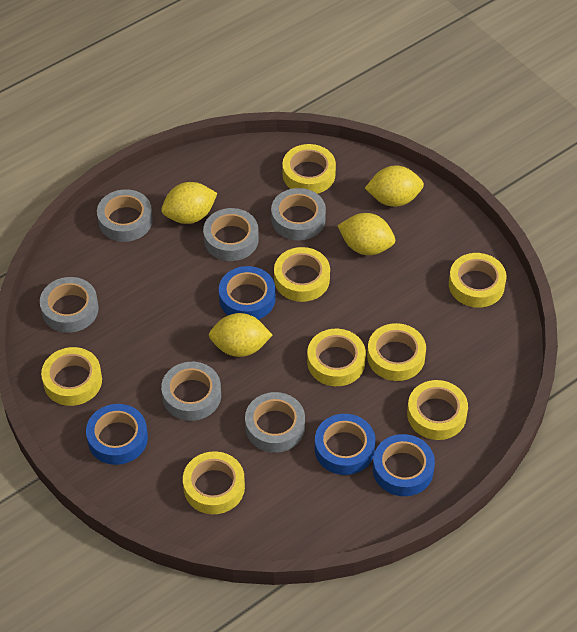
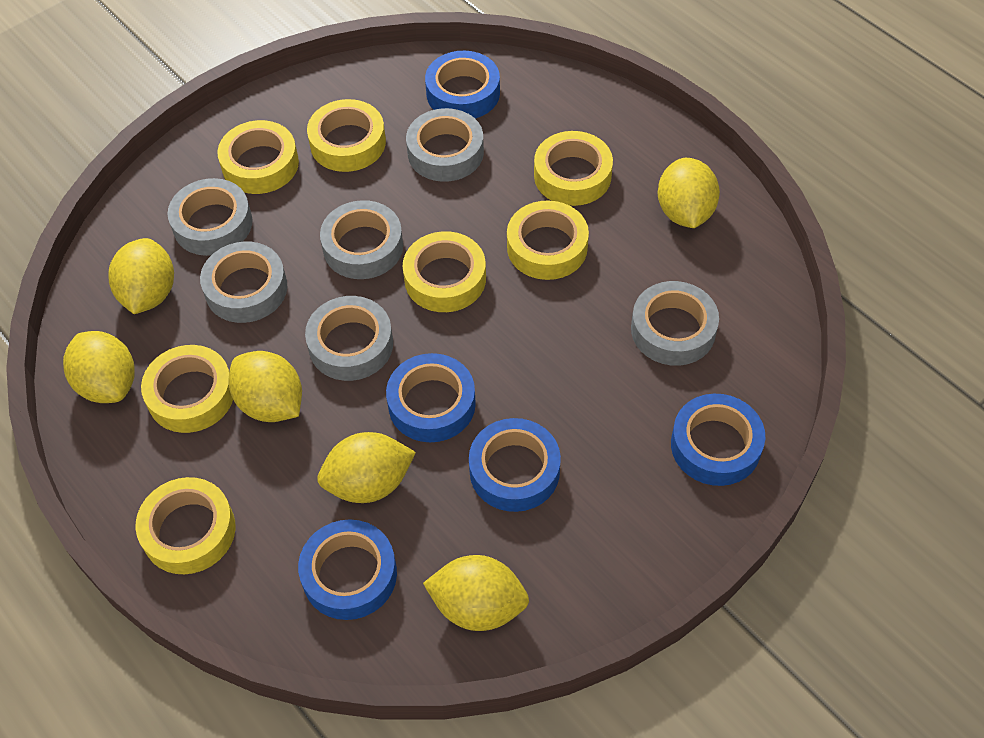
blue tape: 4 -> 5
yellow lemon: 4 -> 6
yellow tape: 8 -> 7

